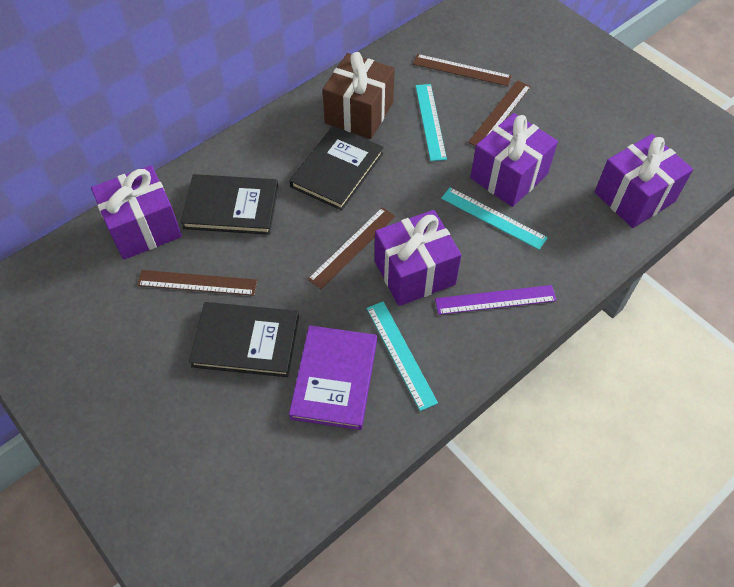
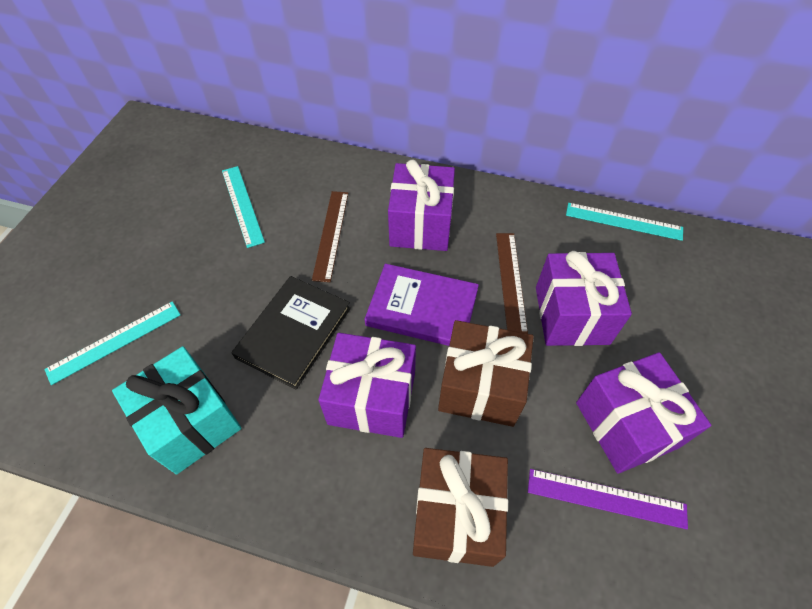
black book: 3 -> 1
brown gift: 1 -> 2
brown ruler: 4 -> 2
turquoise gift: 0 -> 1

